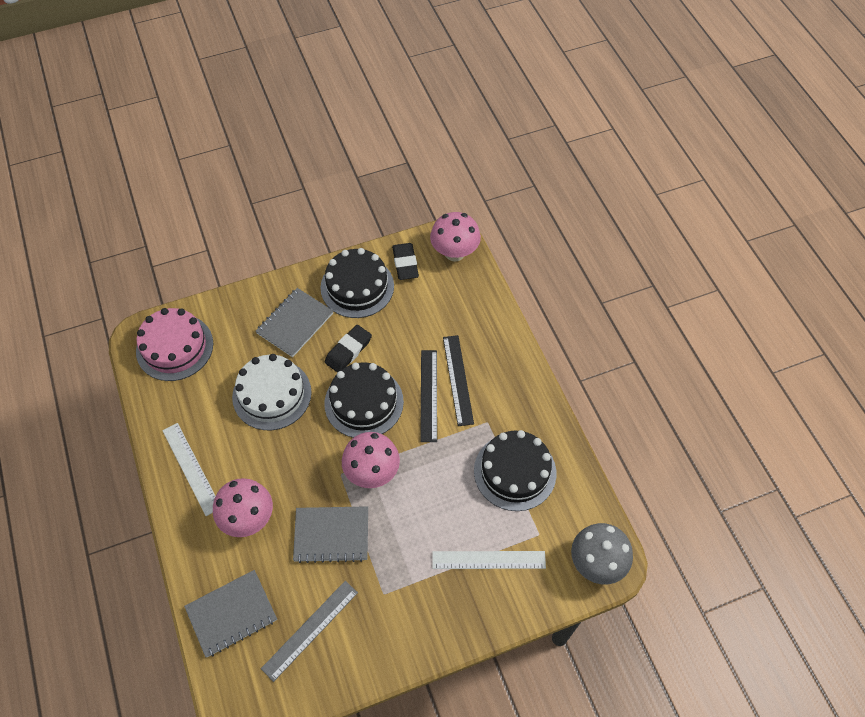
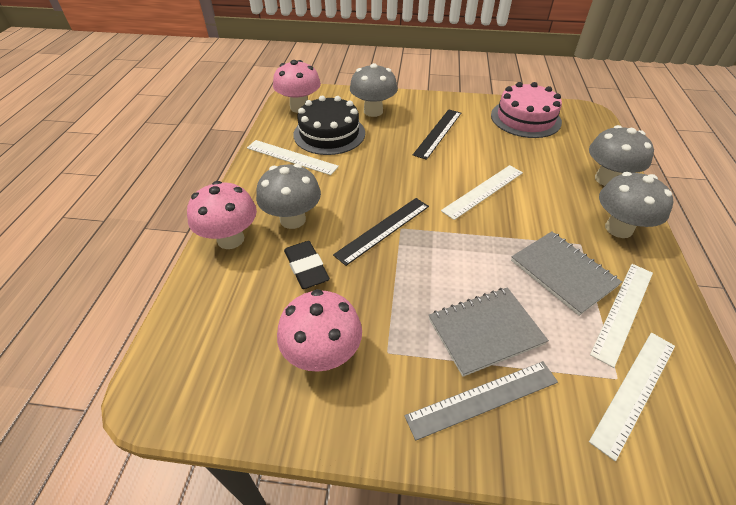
black cake: 3 -> 1
black eraser: 2 -> 1
grey mushroom: 1 -> 4
grey notebook: 3 -> 2
white cake: 1 -> 0
white ruler: 2 -> 4

